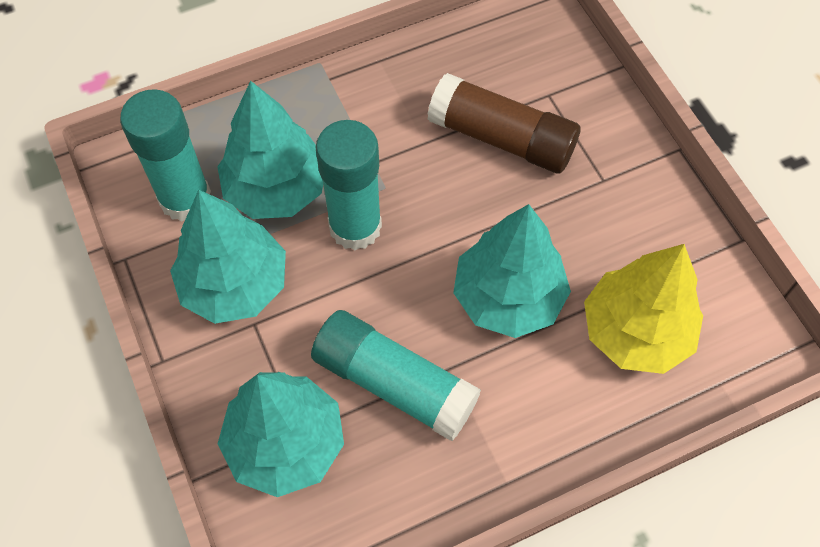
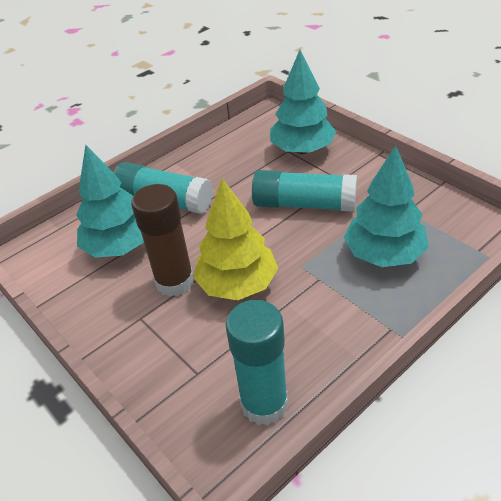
turquoise tree: 4 -> 3

